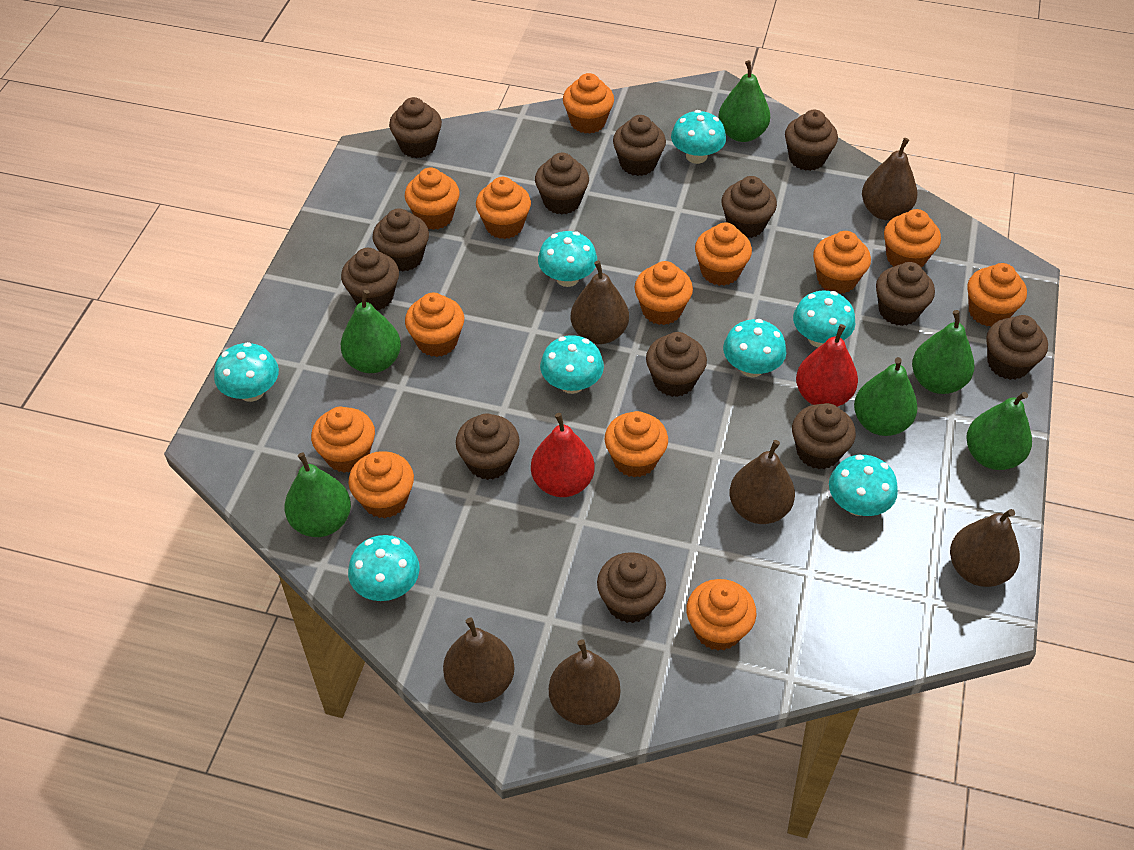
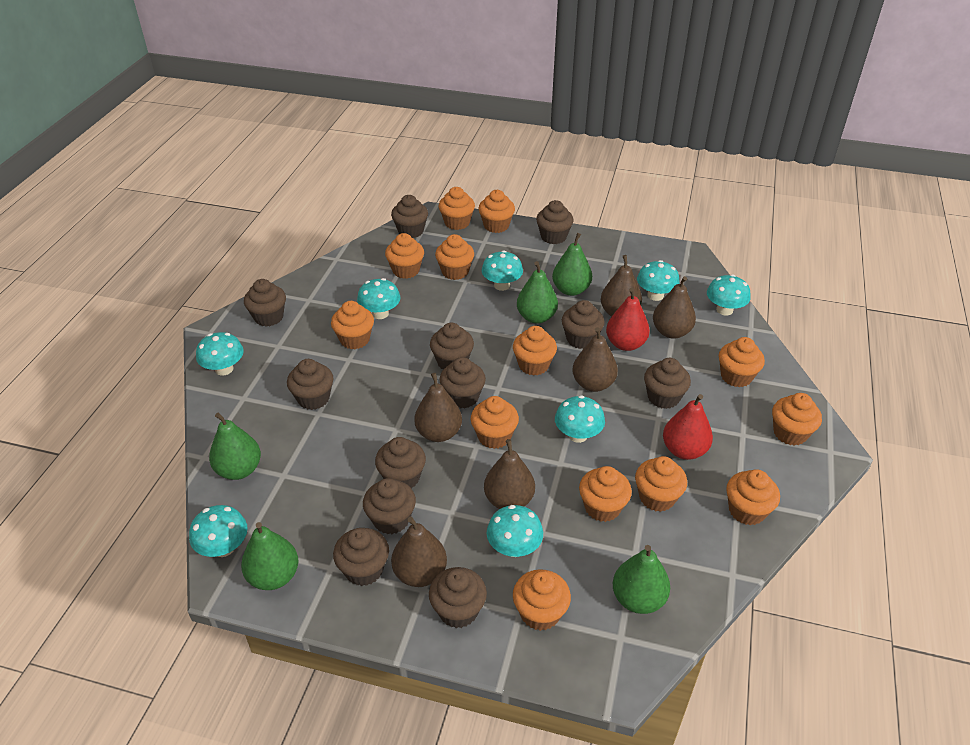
brown cupcake: 13 -> 12
green pear: 6 -> 5

